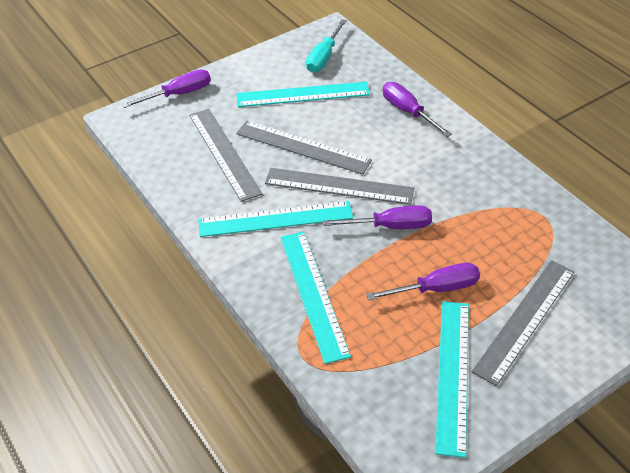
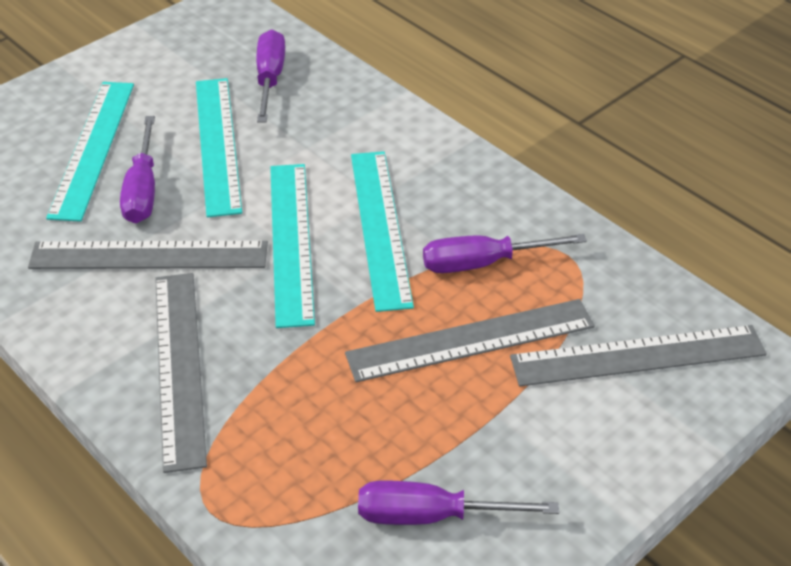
turquoise screwdriver: 1 -> 0

